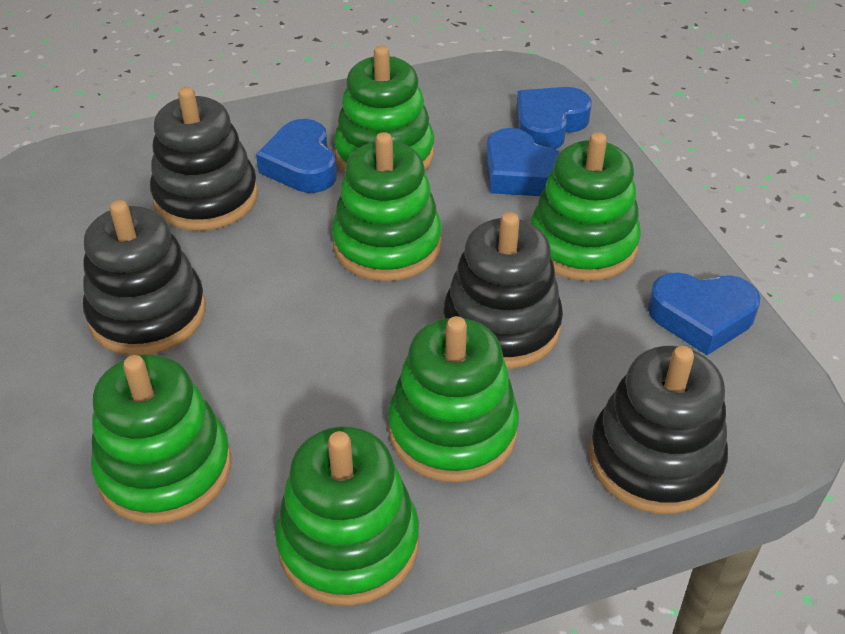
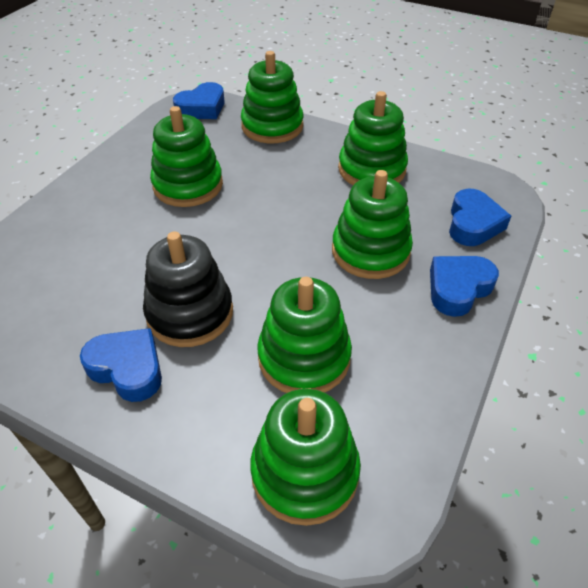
black stacking toy: 4 -> 1

